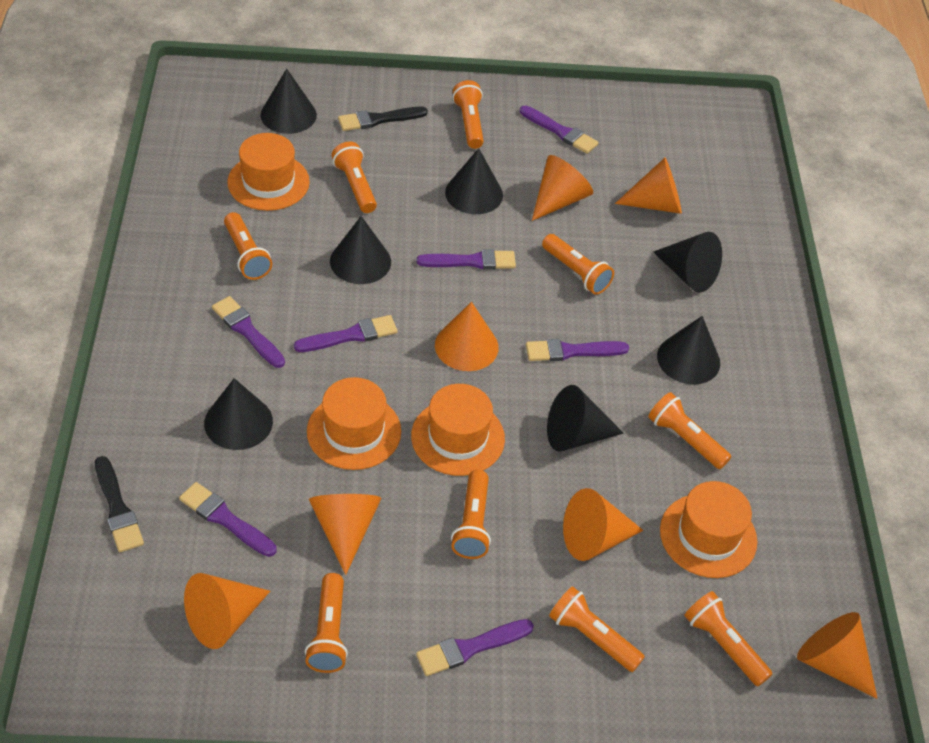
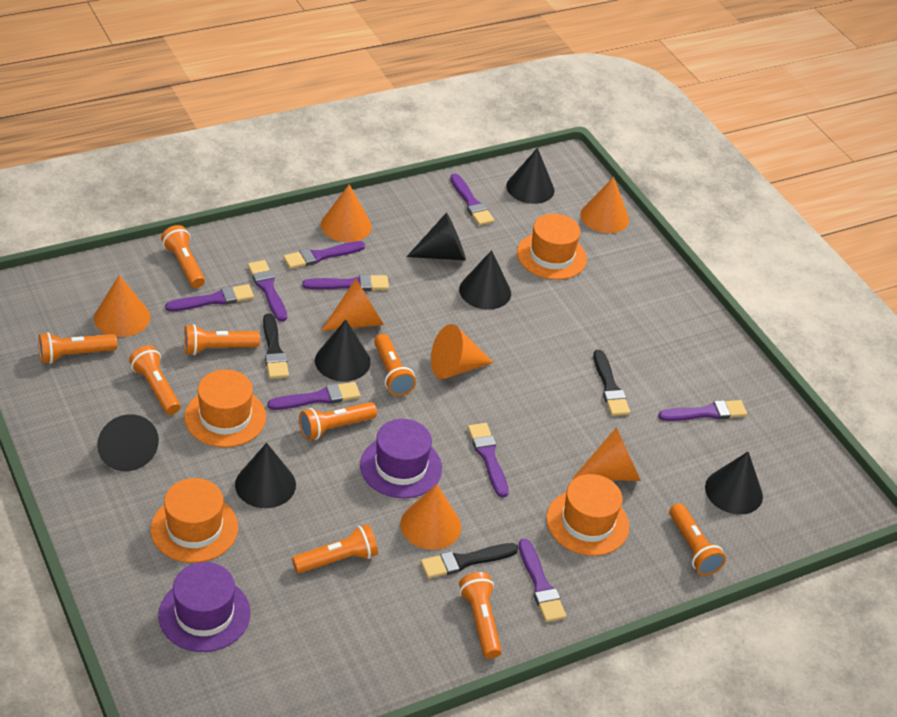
black brush: 2 -> 3
purple brush: 7 -> 9
purple hat: 0 -> 2

